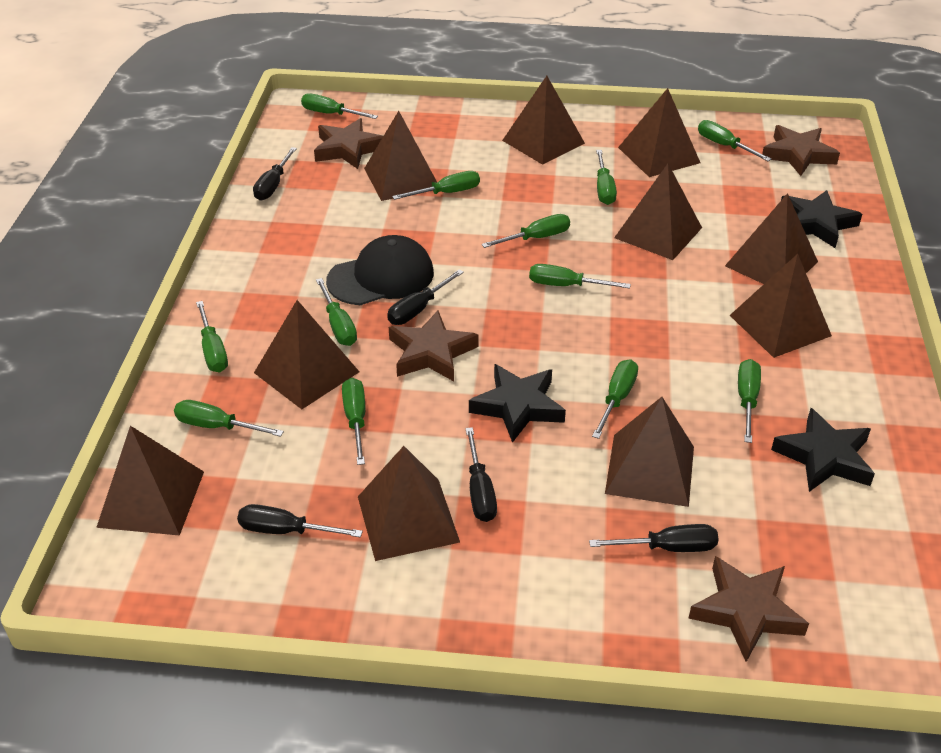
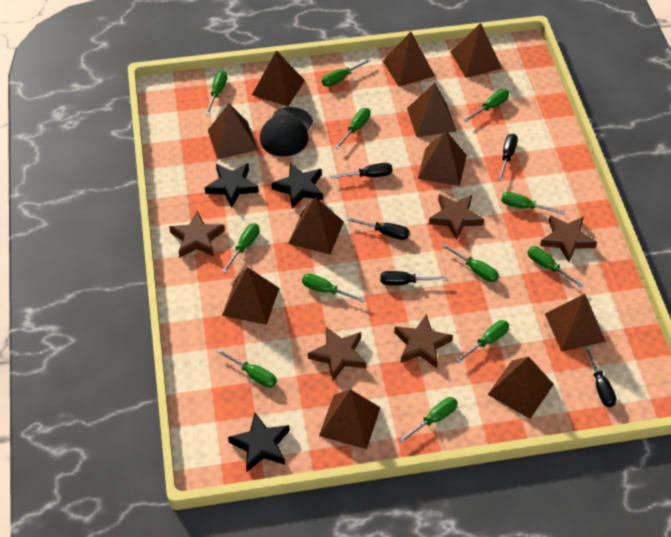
brown pyramid: 10 -> 11
brown star: 4 -> 5

